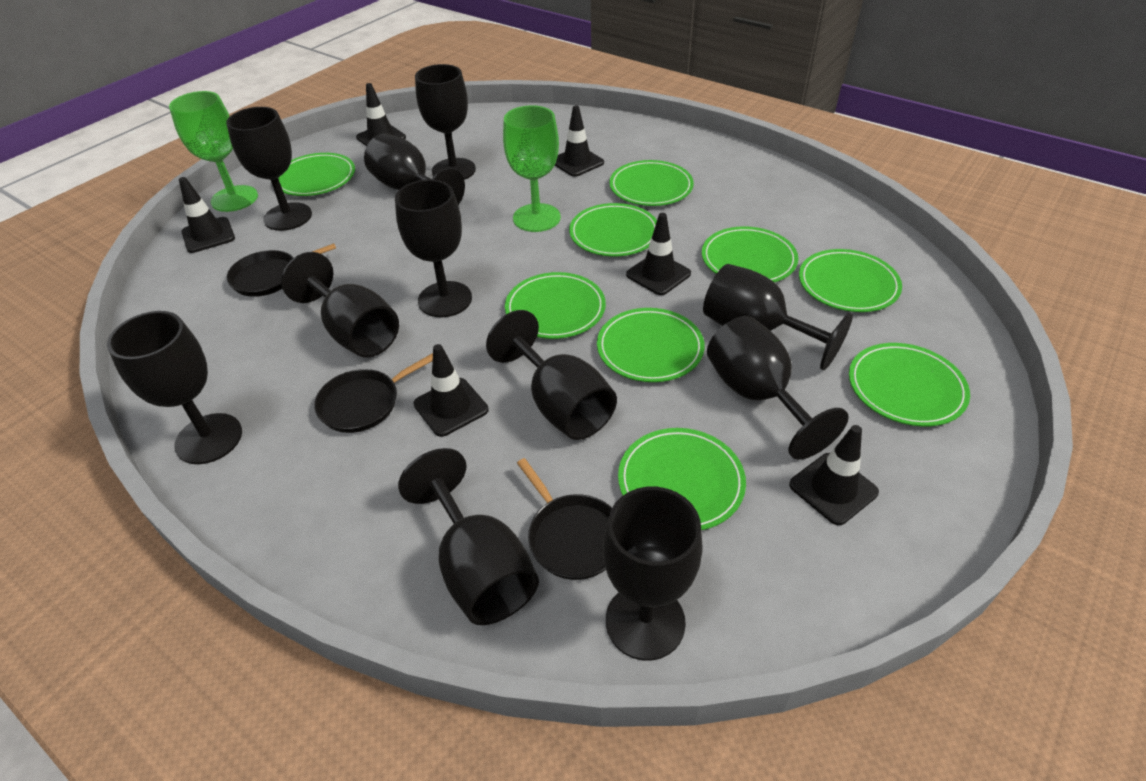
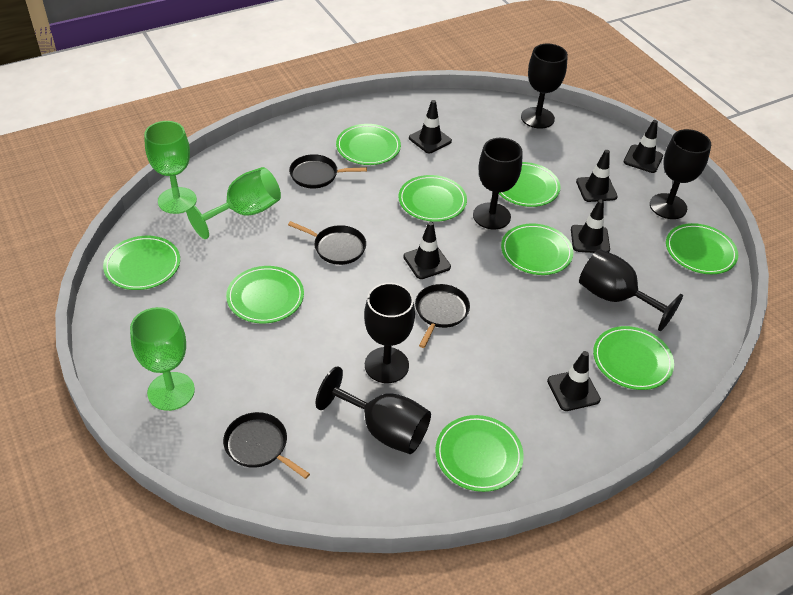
black goblet: 11 -> 6
black pan: 3 -> 4
green goblet: 2 -> 3

